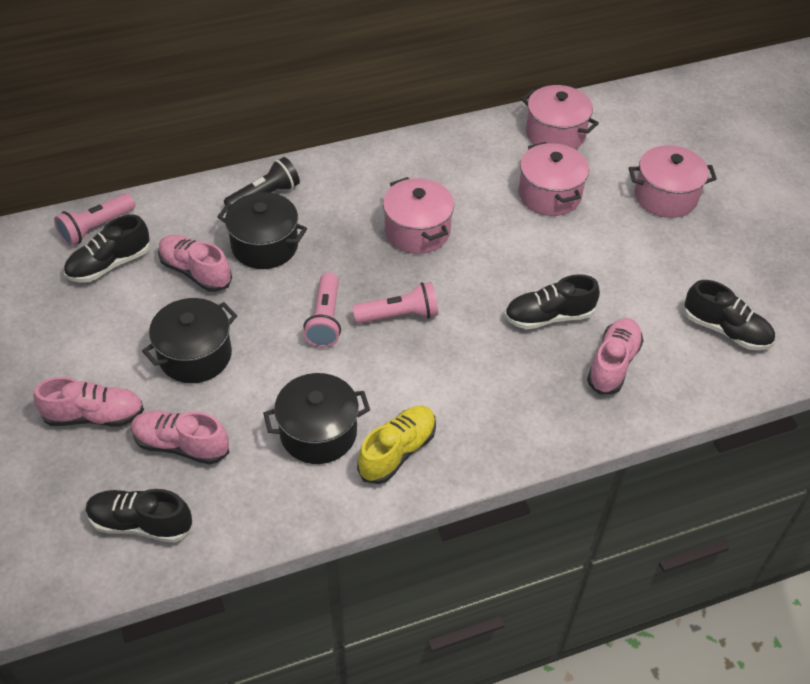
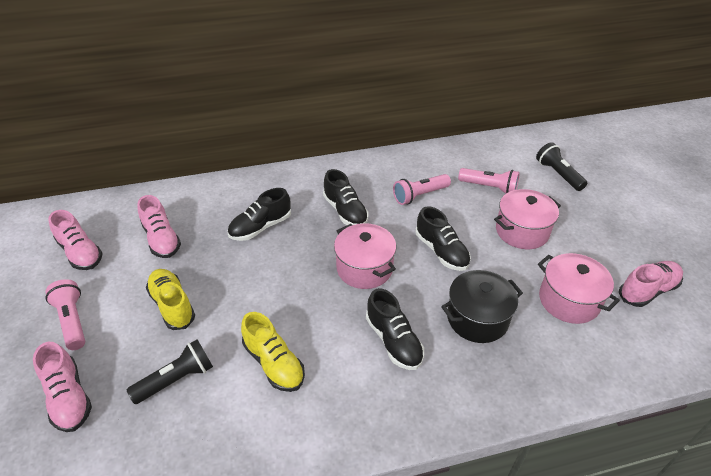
black flashlight: 1 -> 2
black pot: 3 -> 1
pink pot: 4 -> 3
yellow shoe: 1 -> 2

